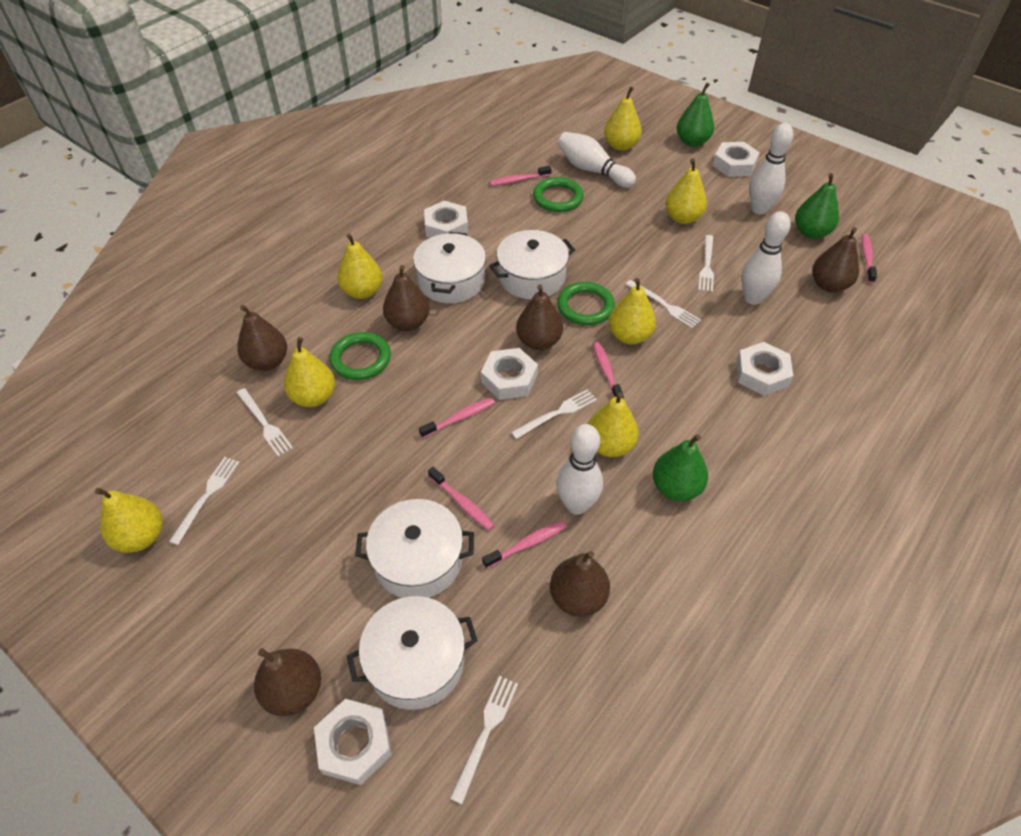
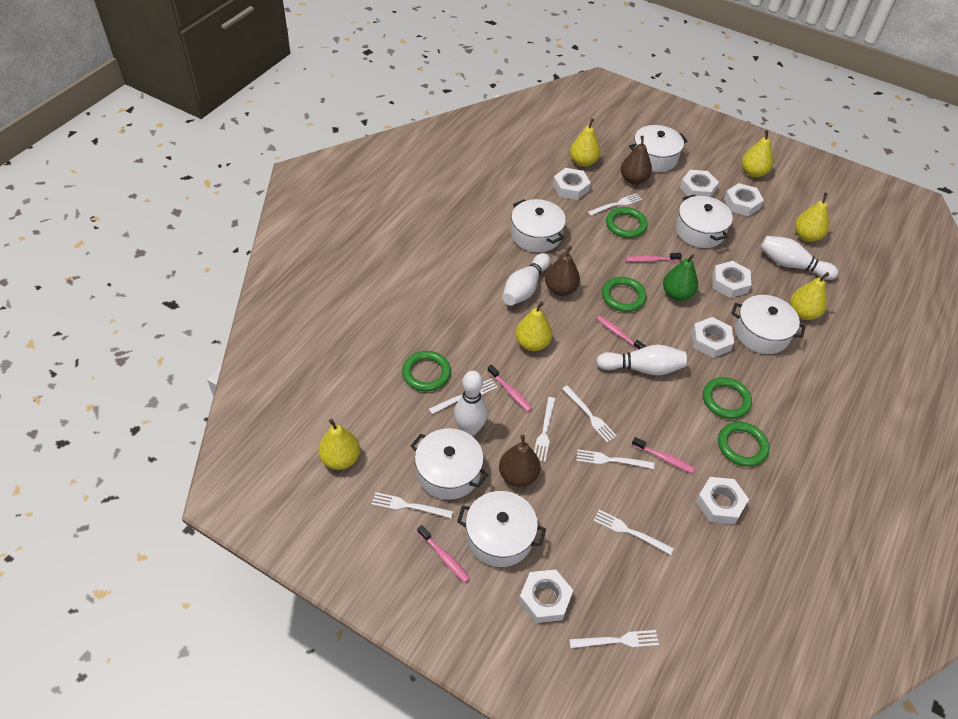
brown pear: 6 -> 3
green pear: 3 -> 1
green ring: 3 -> 5
pink toothbrush: 6 -> 5
white fork: 6 -> 8
white nut: 5 -> 7
white pot: 4 -> 6
yellow pear: 7 -> 6

